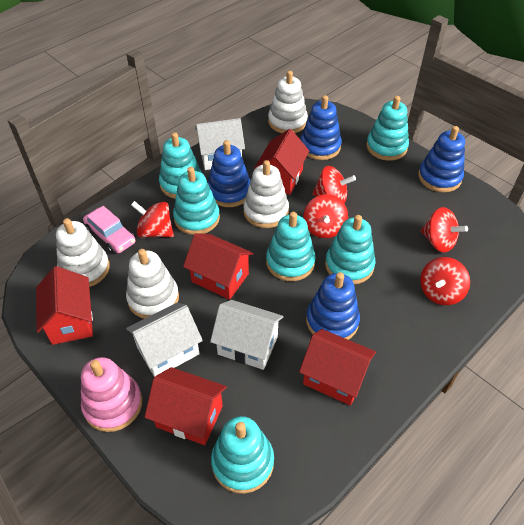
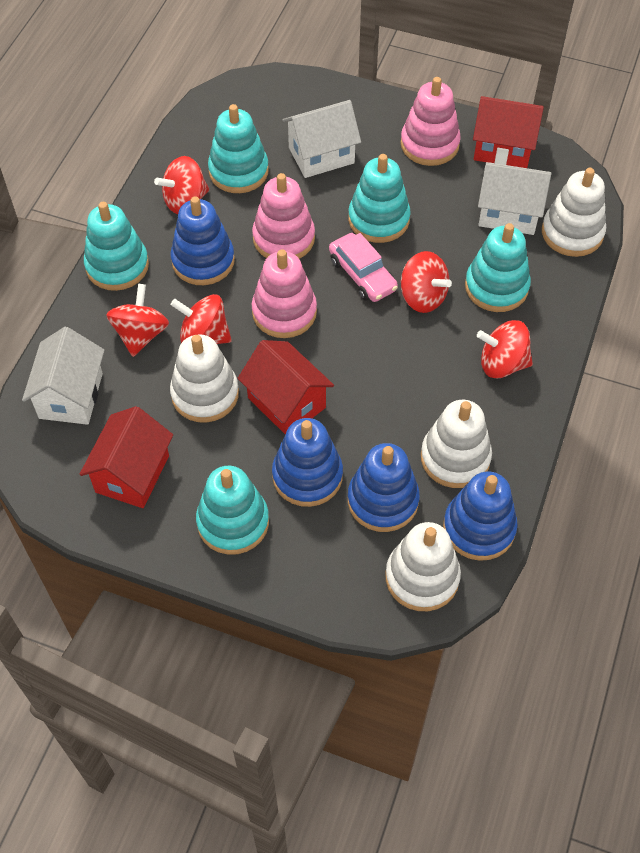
pink stacking toy: 1 -> 3
red house: 5 -> 3
turquoise stacking toy: 6 -> 5

